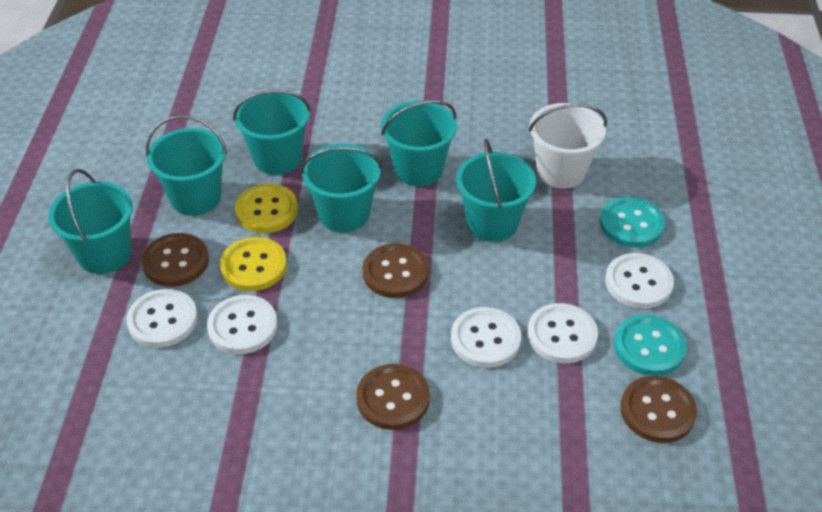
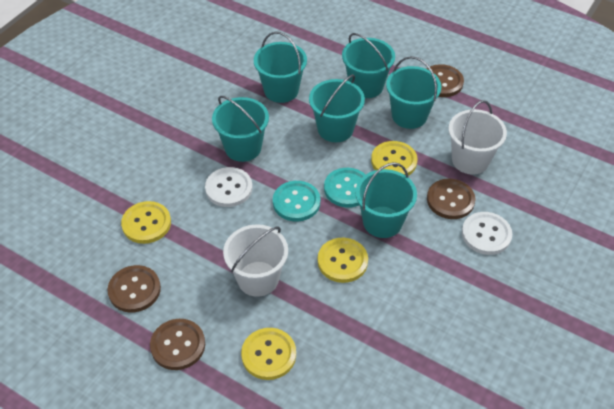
white bucket: 1 -> 2
white button: 5 -> 2
yellow button: 2 -> 4

